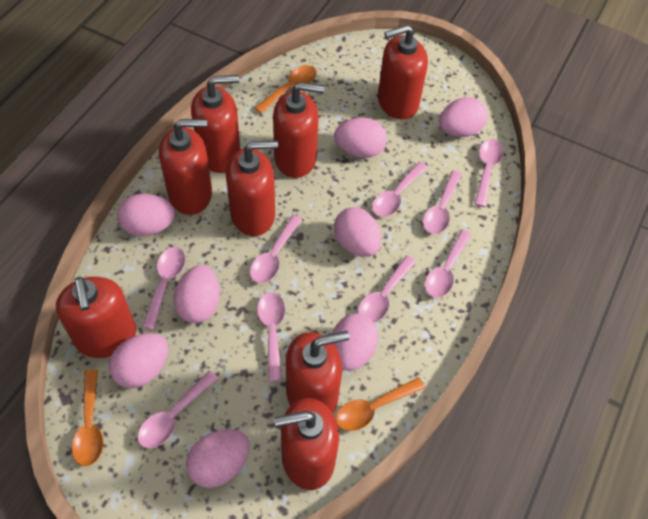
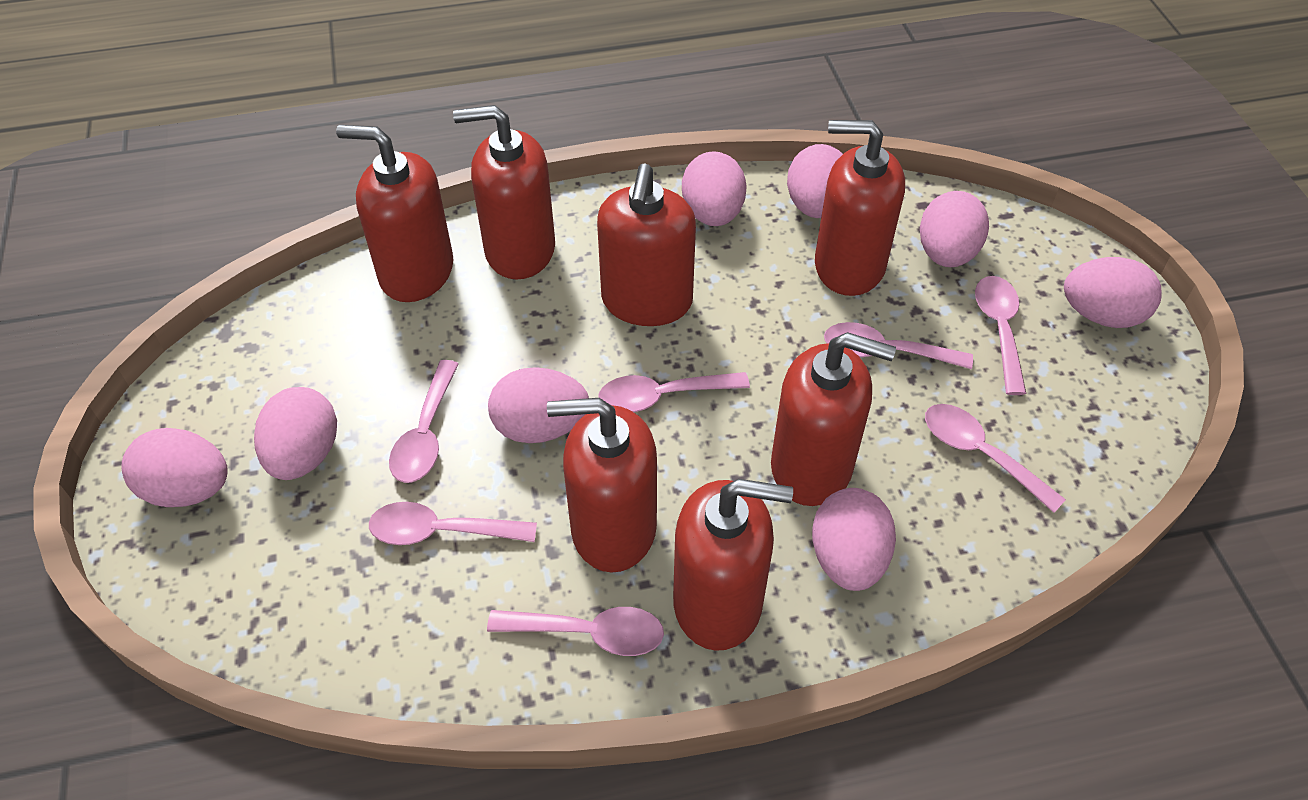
orange spoon: 3 -> 0
pink spoon: 9 -> 7
red soap dispenser: 8 -> 7

